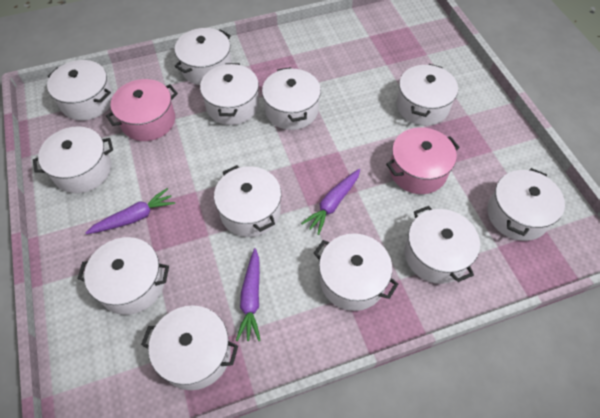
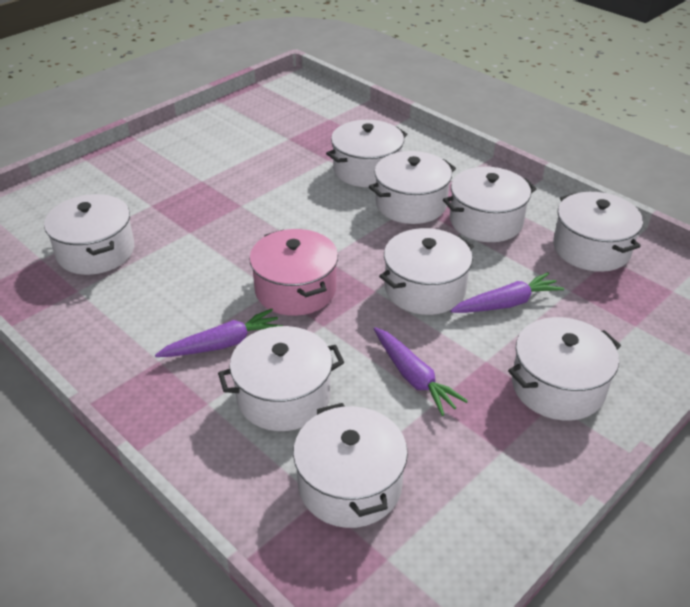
pink pot: 2 -> 1
white pot: 12 -> 9

